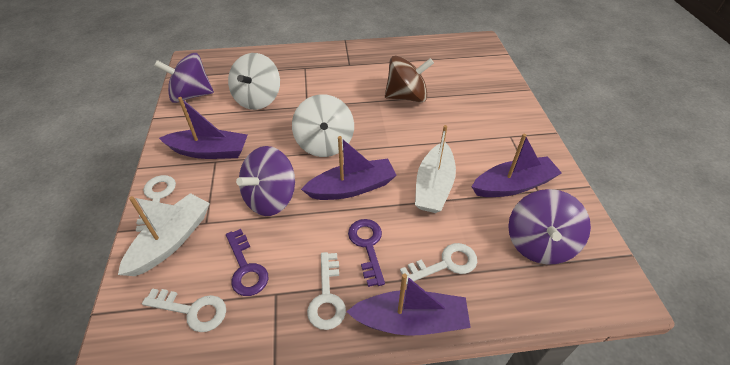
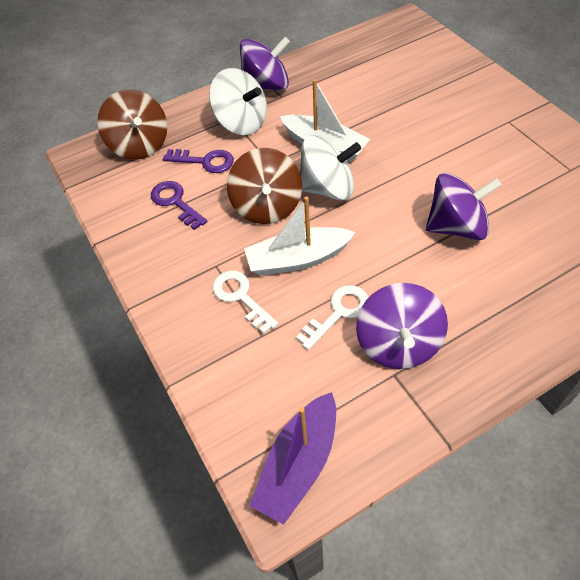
brown spinning top: 1 -> 2
purple boat: 4 -> 1
white key: 4 -> 2

